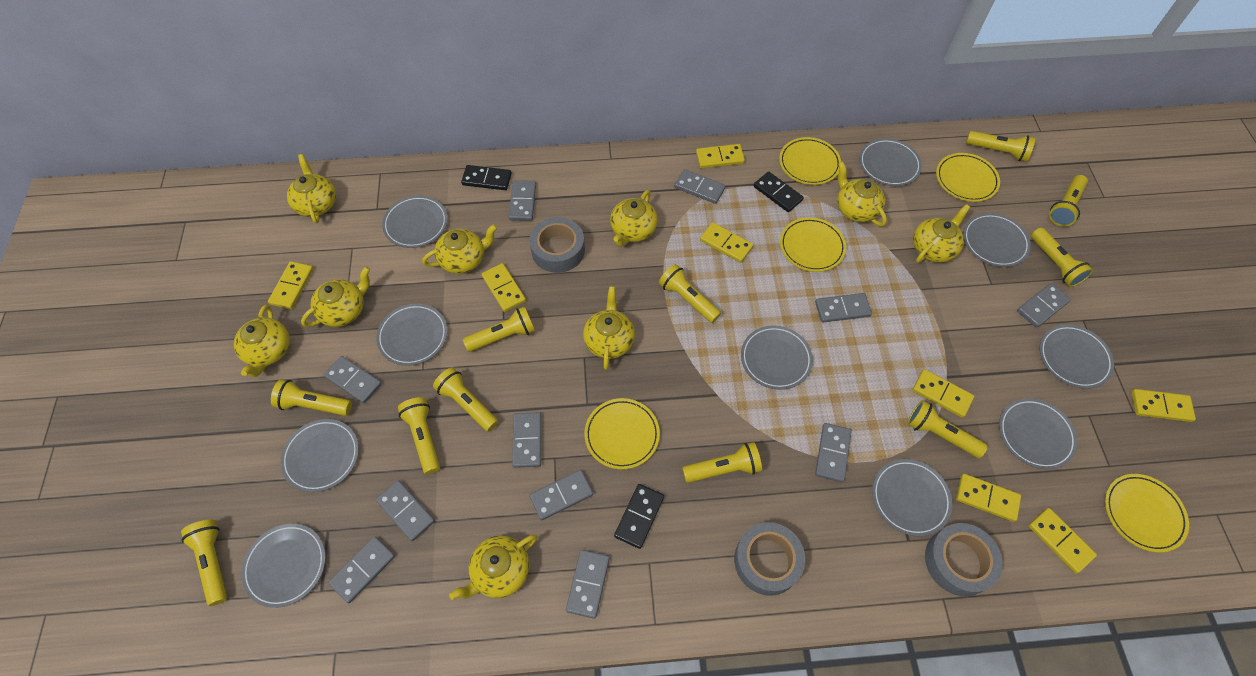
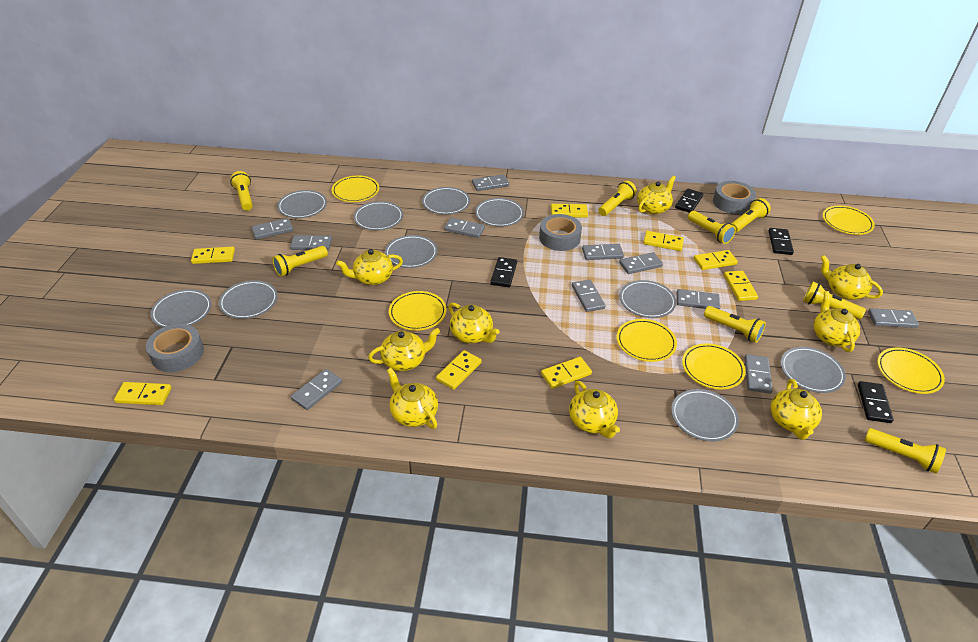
black domino: 3 -> 4
yellow flashlight: 11 -> 8
yellow plate: 5 -> 6

